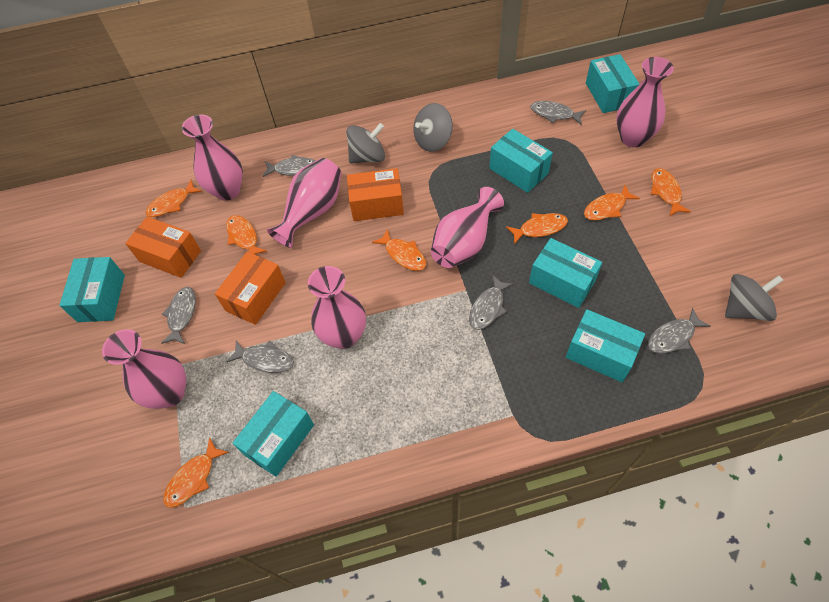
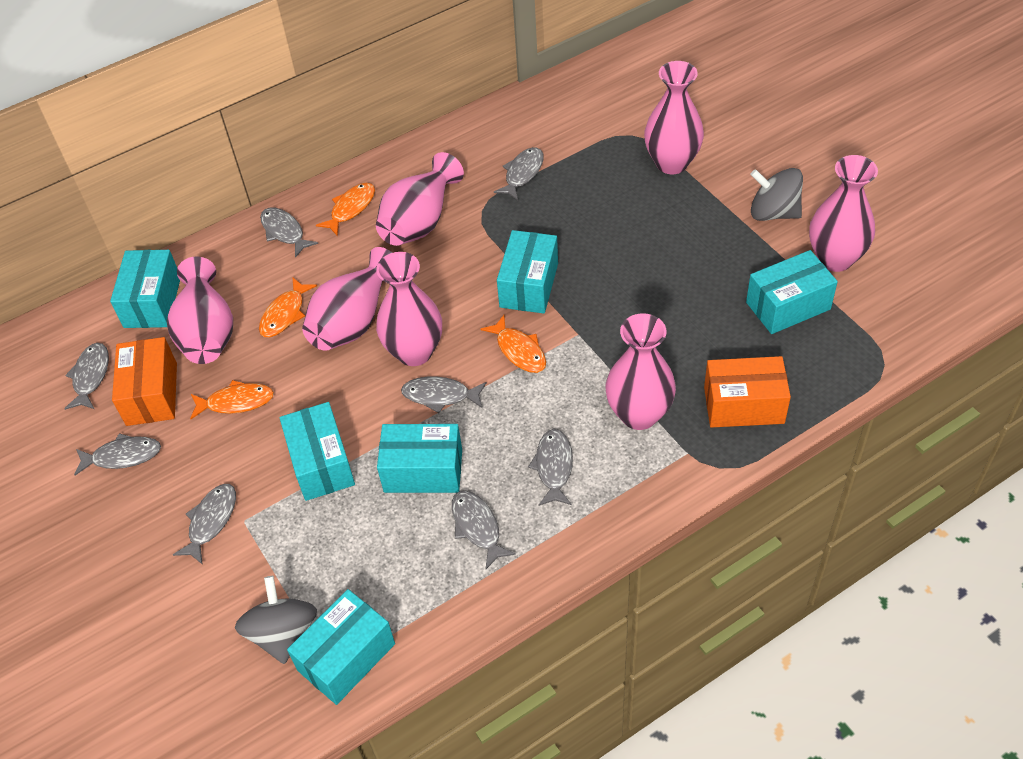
grey fish: 6 -> 8
grey spinning top: 3 -> 2
orange box: 3 -> 2
orange fish: 7 -> 4
pink vase: 6 -> 7

